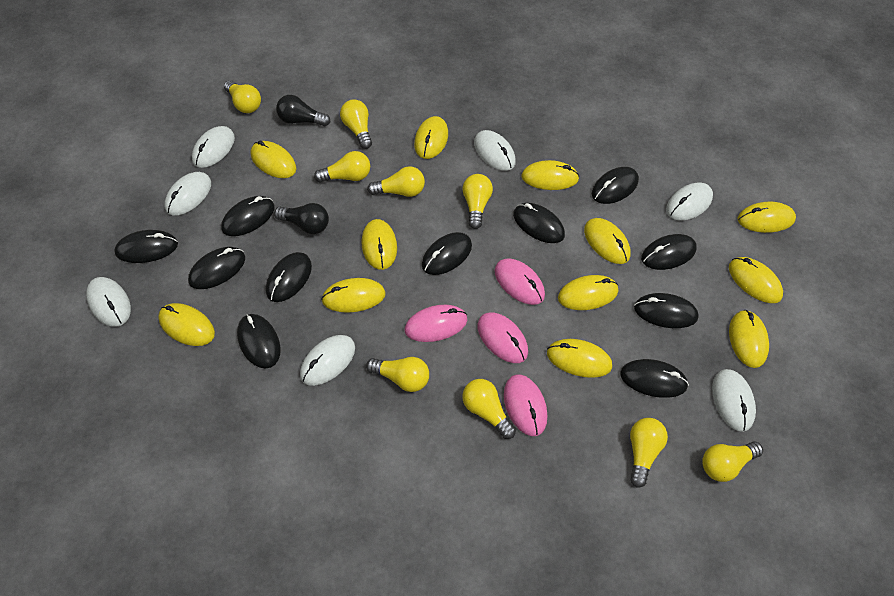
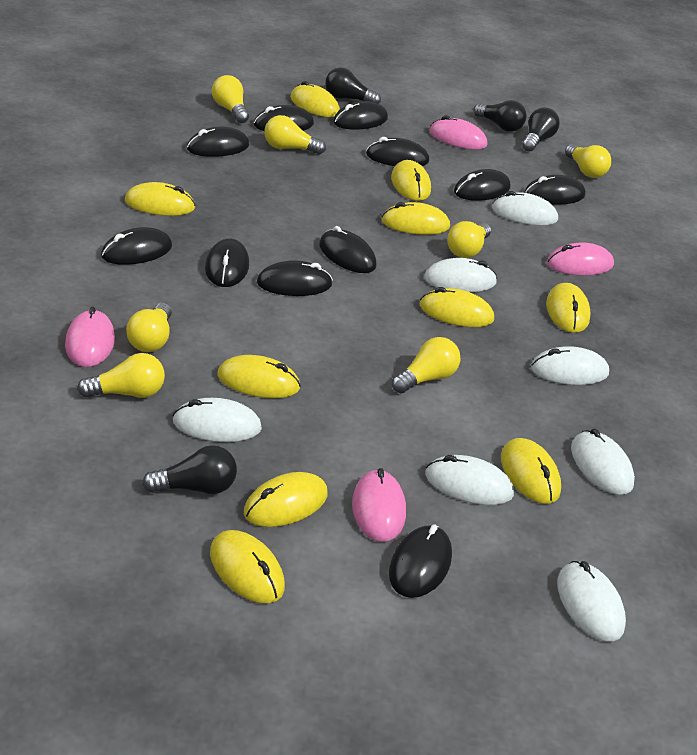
black light bulb: 2 -> 4
yellow light bulb: 9 -> 7
yellow mouse: 12 -> 10

